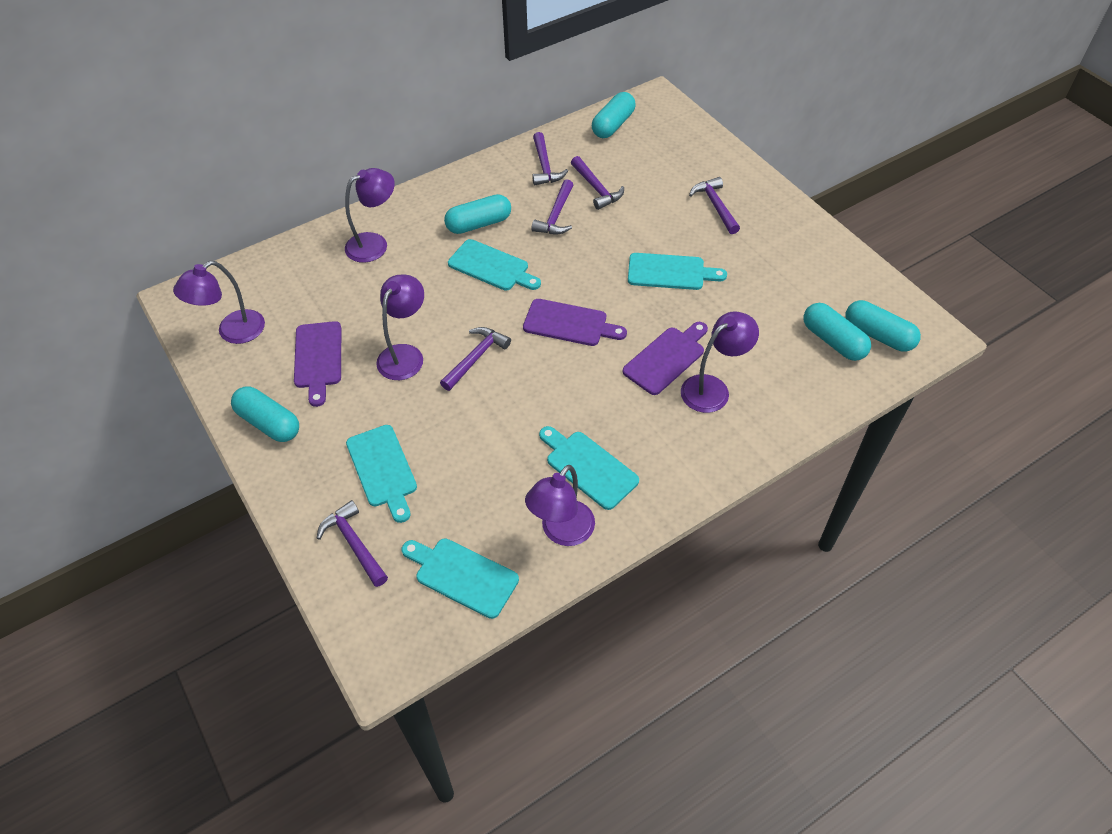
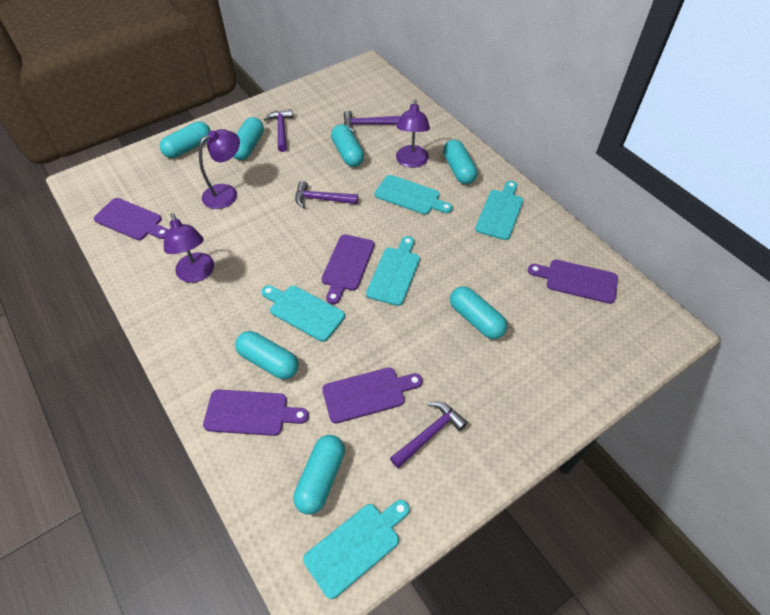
purple cutting board: 3 -> 5
purple hammer: 6 -> 4
purple lamp: 5 -> 3
turquoise capsule: 5 -> 7

